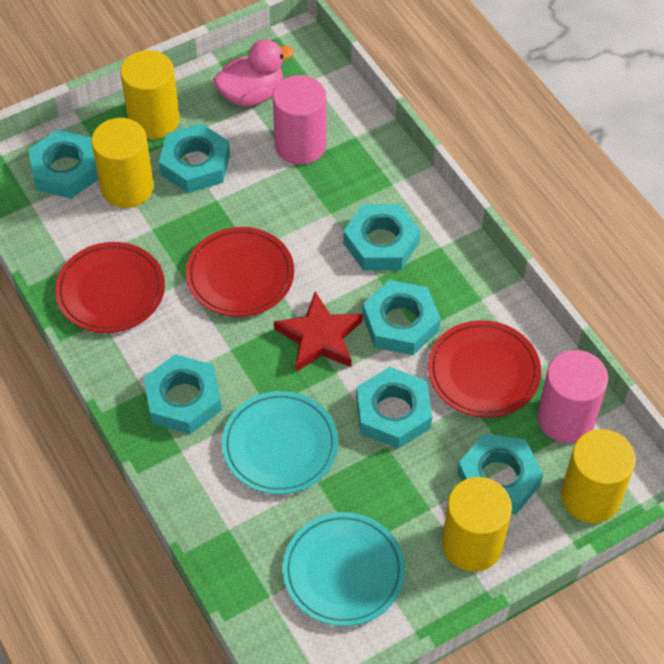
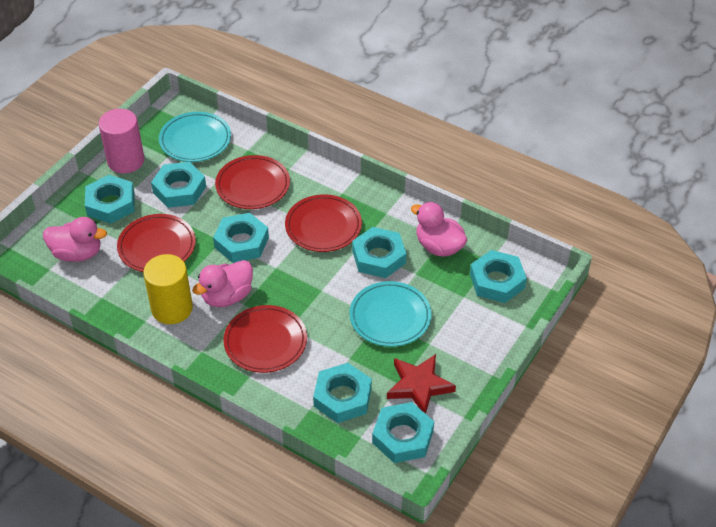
pink cylinder: 2 -> 1
pink duck: 1 -> 3
red plate: 3 -> 4
yellow cylinder: 4 -> 1

